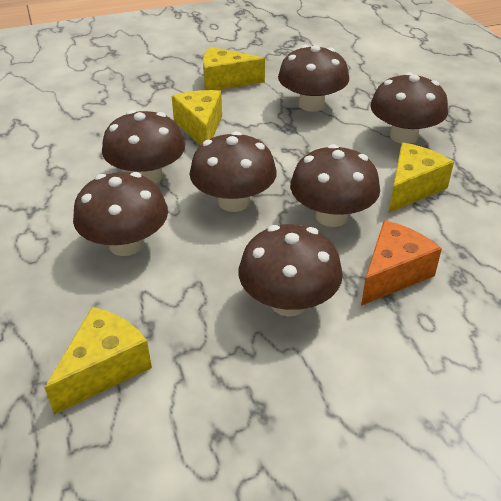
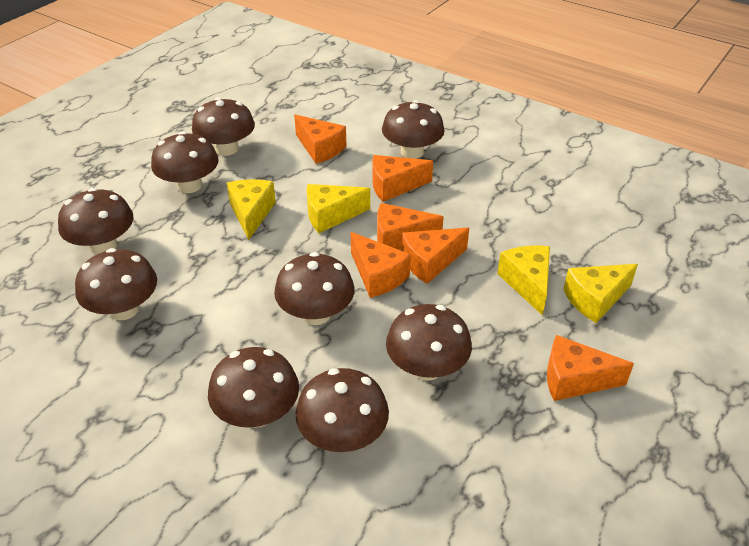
brown mushroom: 7 -> 9
orange cheese: 1 -> 6

